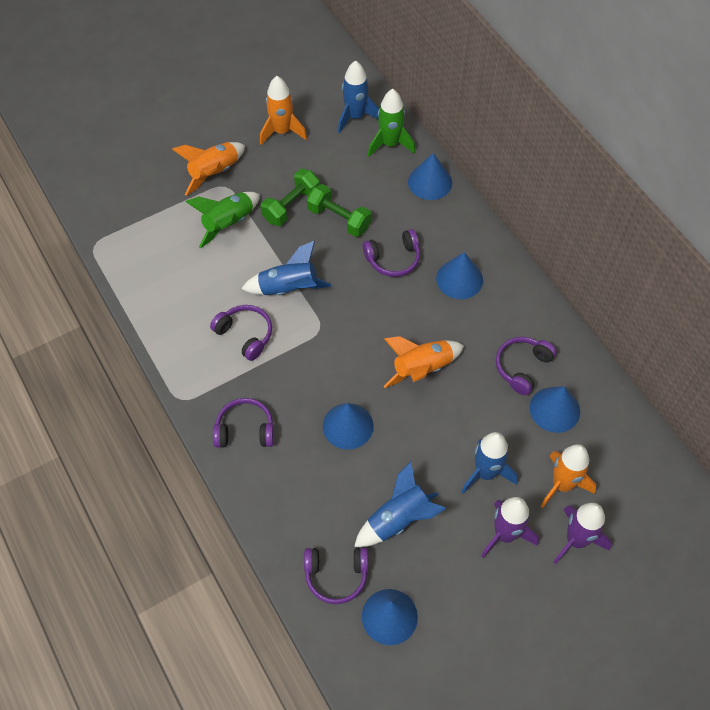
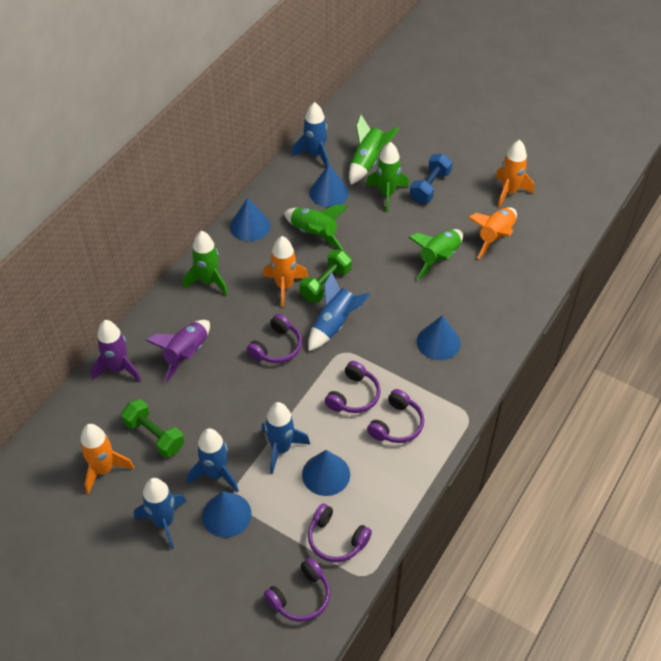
blue dumbbell: 0 -> 1
blue rocket: 4 -> 5
green rocket: 2 -> 5

